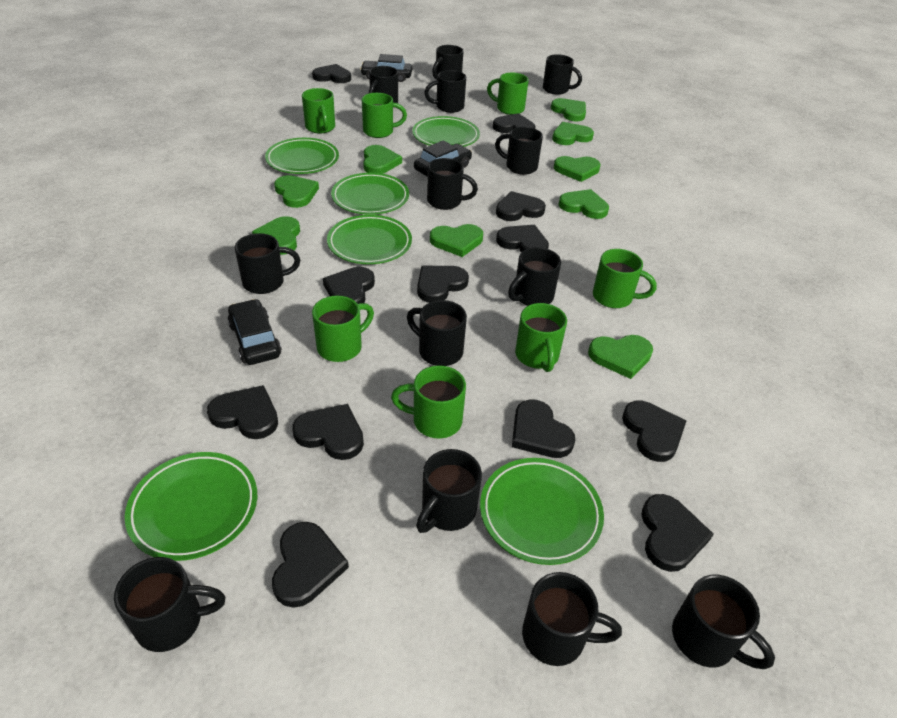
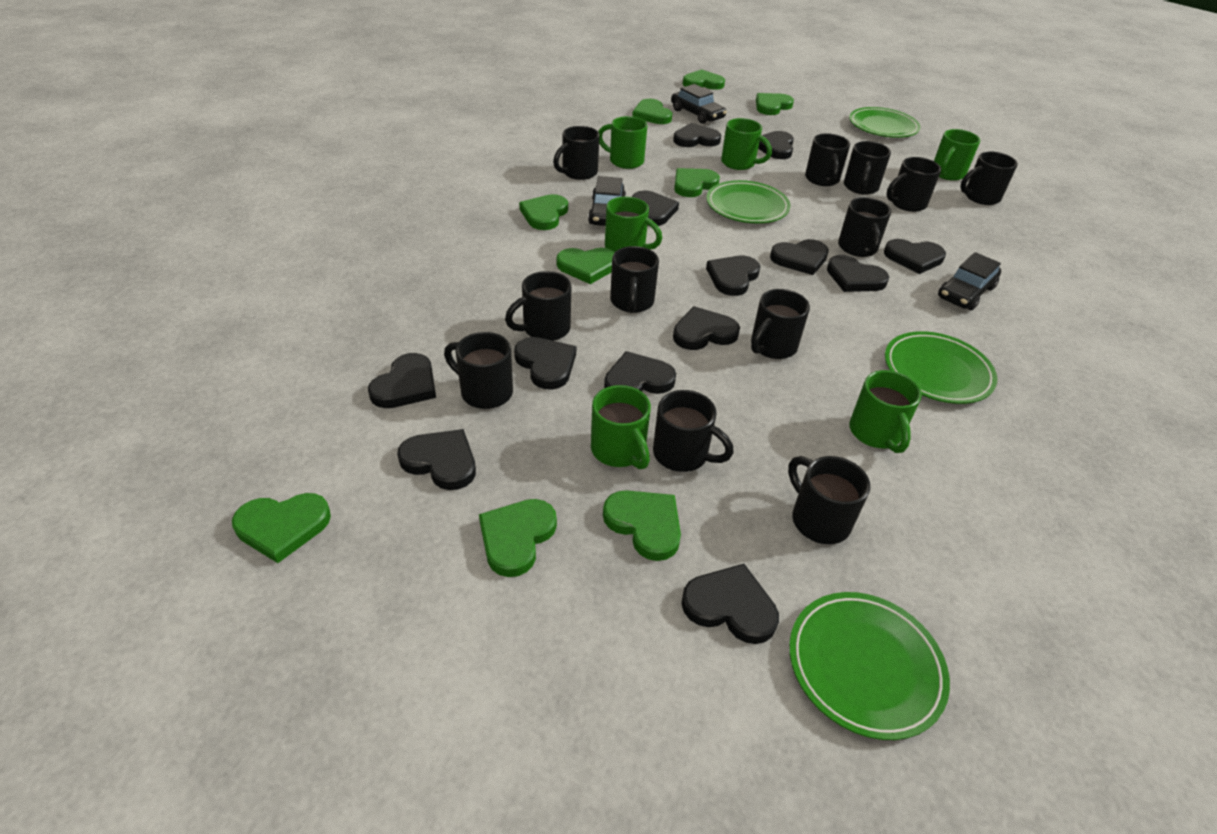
black heart: 12 -> 13
black mug: 13 -> 12
green mug: 7 -> 6
green plate: 6 -> 4

